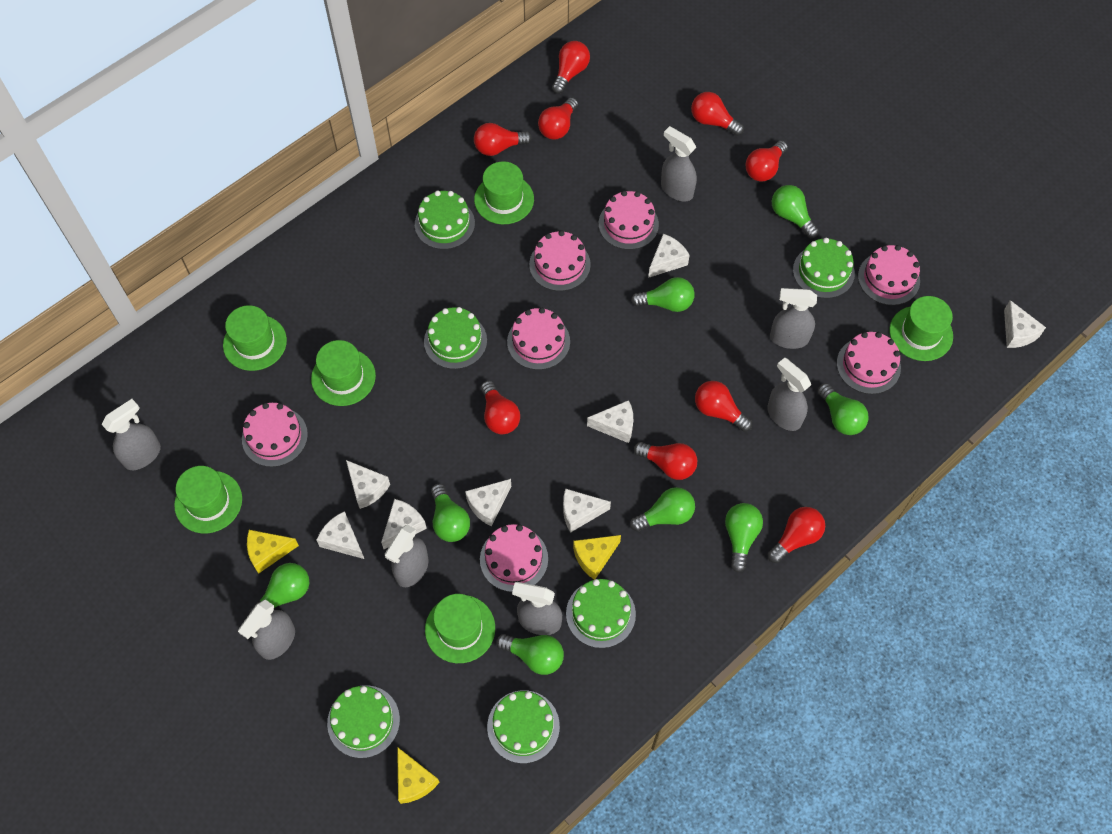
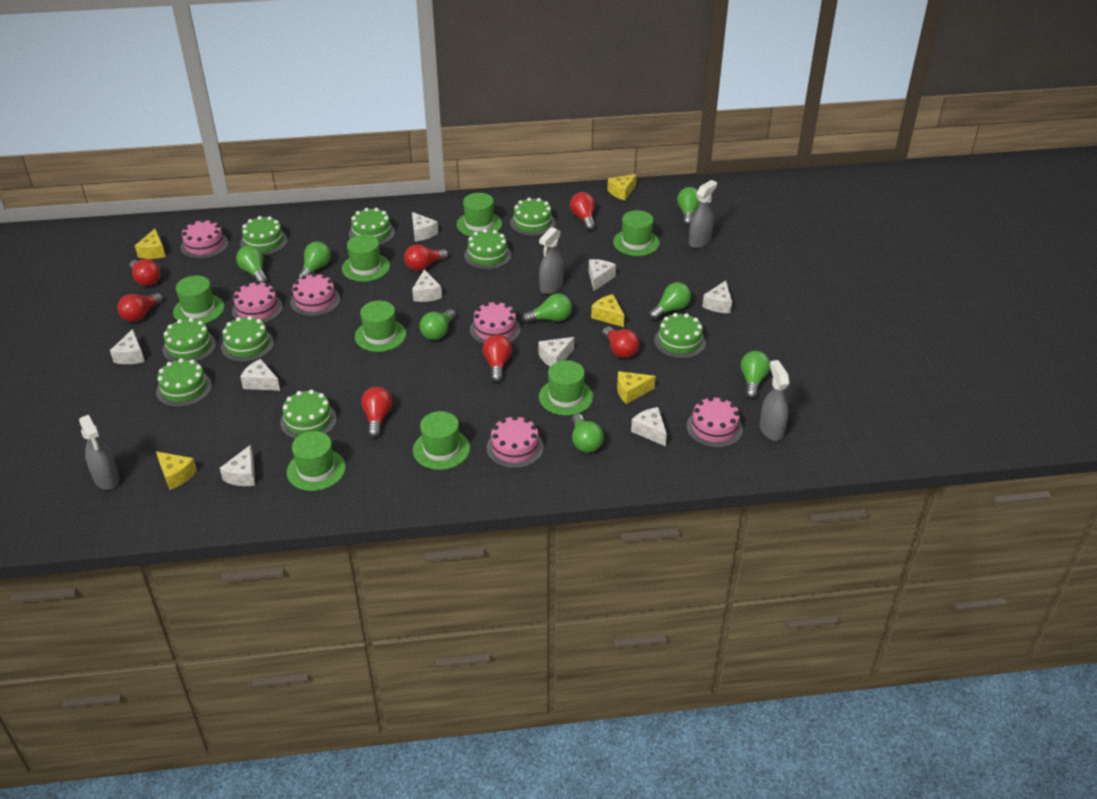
green cake: 6 -> 9
green hat: 6 -> 8
grey spray bottle: 7 -> 4
pink cake: 7 -> 6
red light bulb: 9 -> 7
white cheese: 8 -> 9
yellow cheese: 3 -> 5

